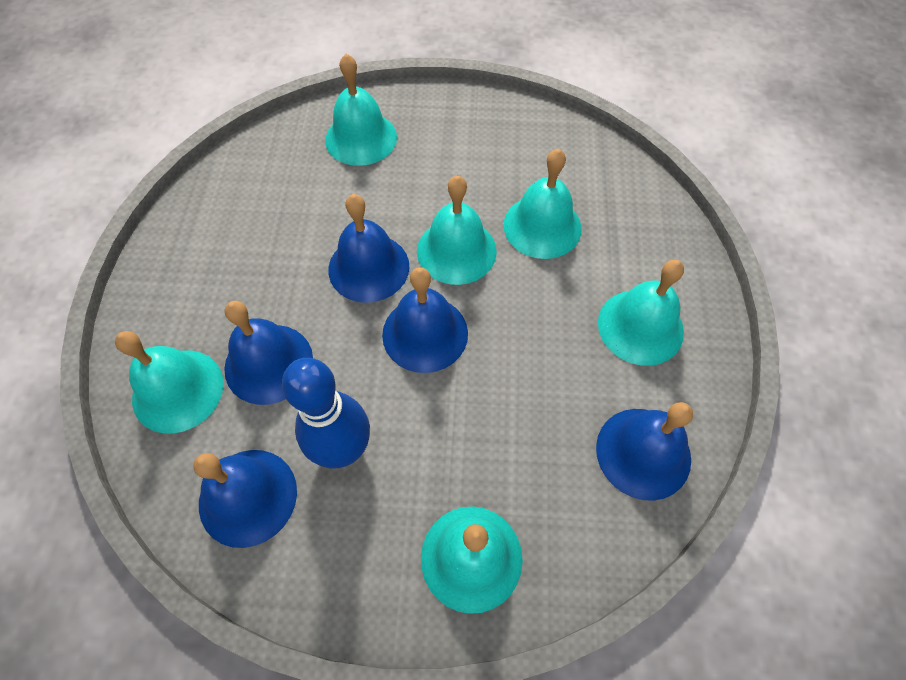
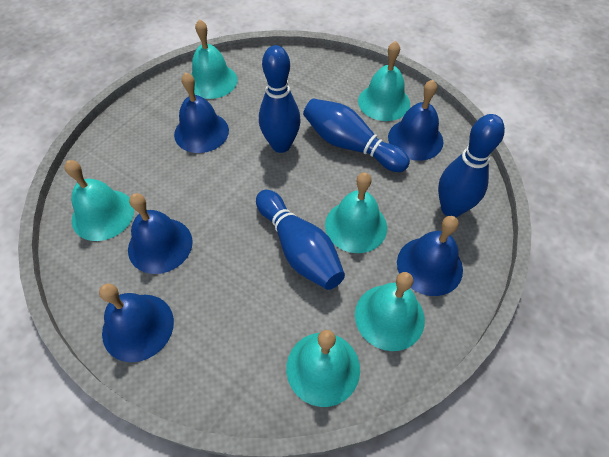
blue bowling pin: 1 -> 4

